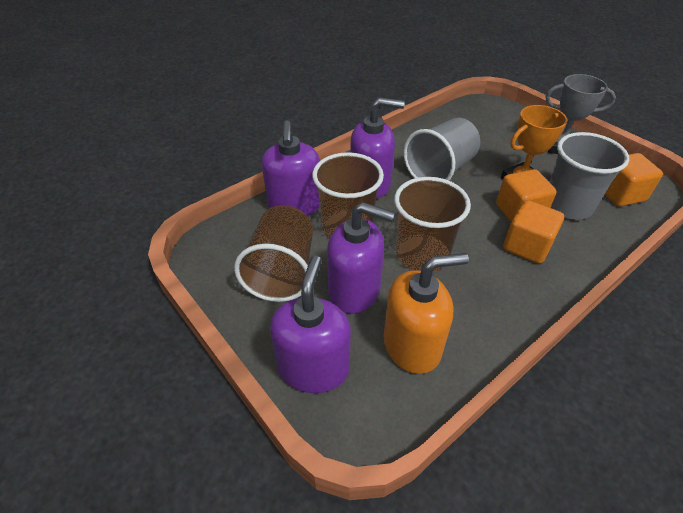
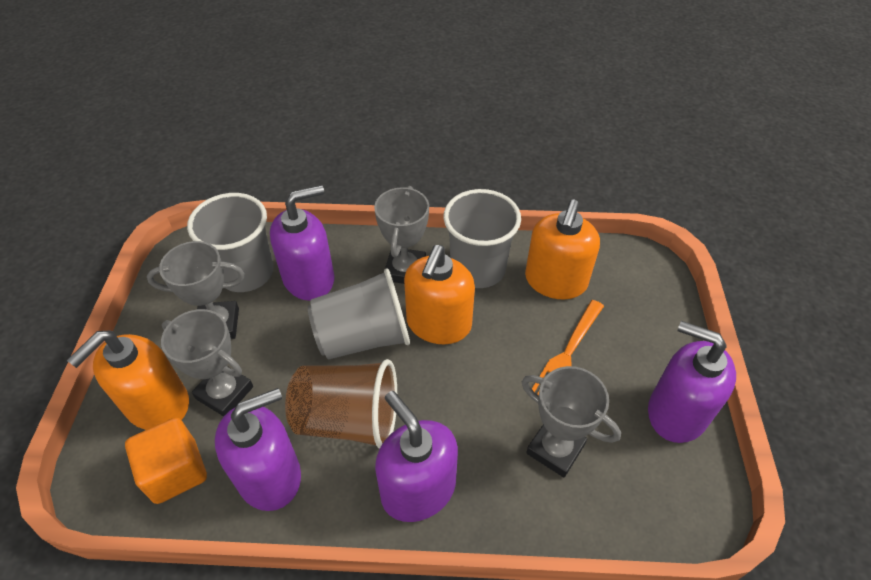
brown cup: 3 -> 1
grey cup: 2 -> 3
grey trophy: 1 -> 4
orange cube: 3 -> 1
orange fork: 0 -> 1
orange soap dispenser: 1 -> 3
orange trophy: 1 -> 0

